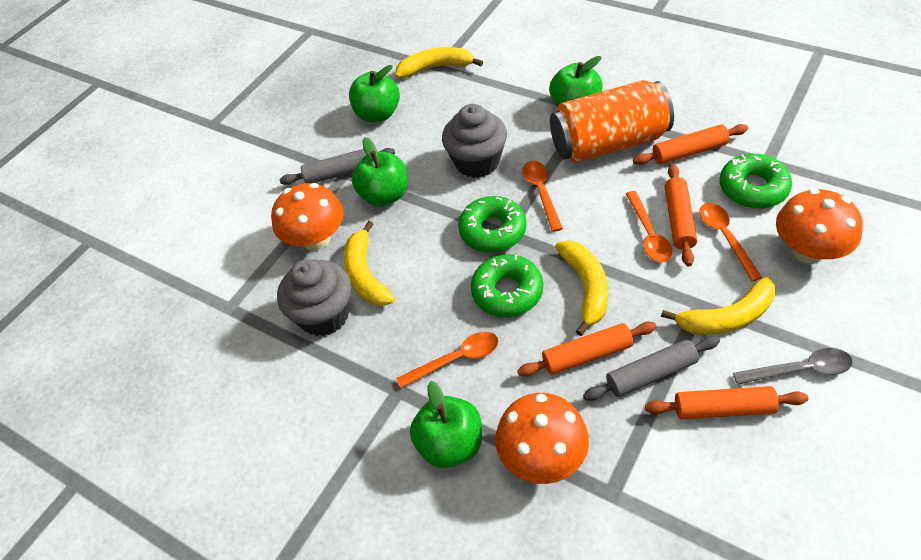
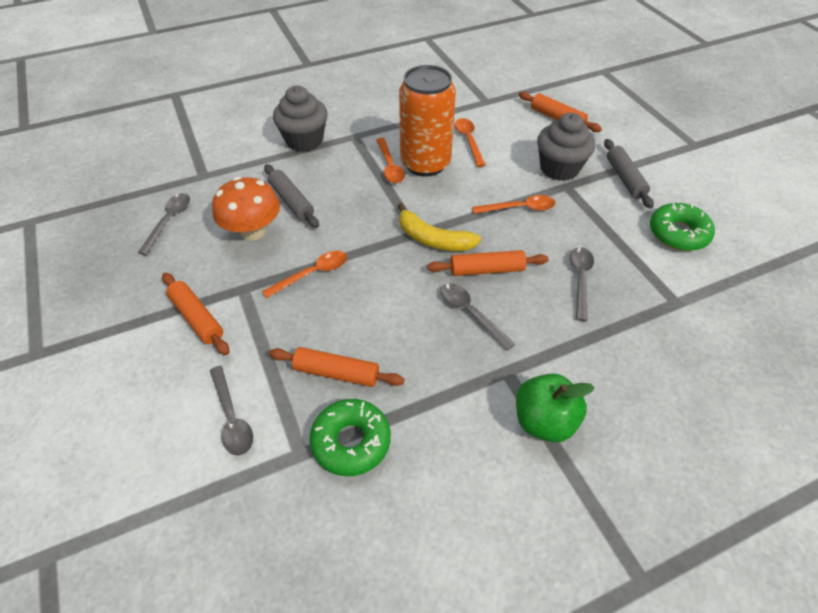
green apple: 4 -> 1
green donut: 3 -> 2
grey spoon: 1 -> 4
orange mushroom: 3 -> 1
yellow banana: 4 -> 1

